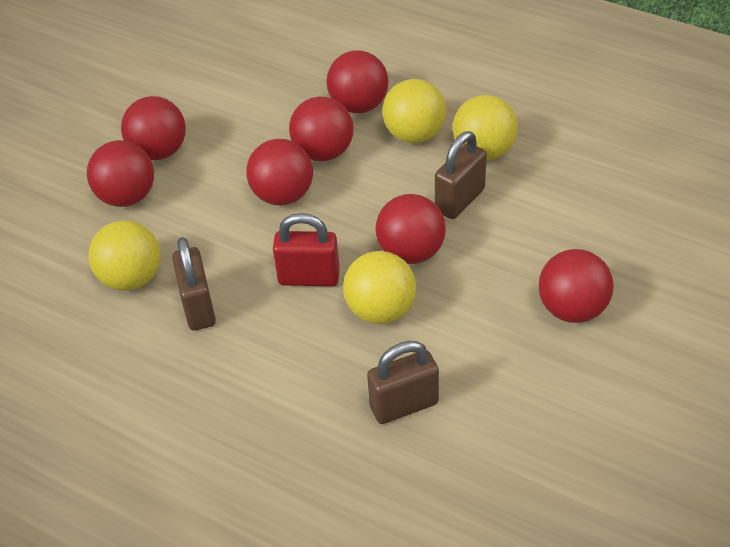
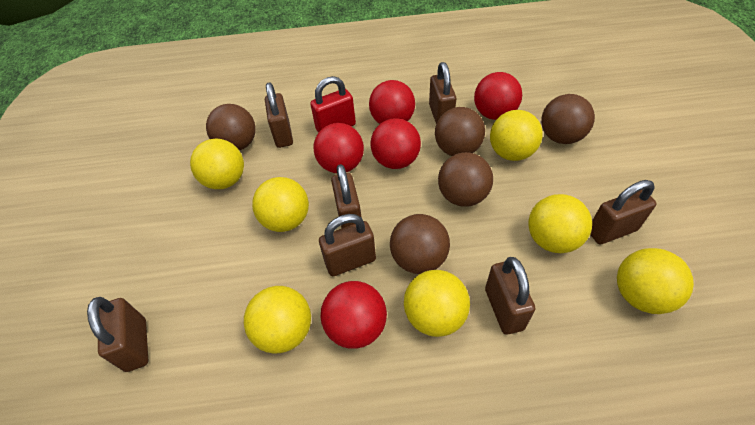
brown ball: 0 -> 5
brown padlock: 3 -> 7
red ball: 7 -> 5
yellow ball: 4 -> 7

